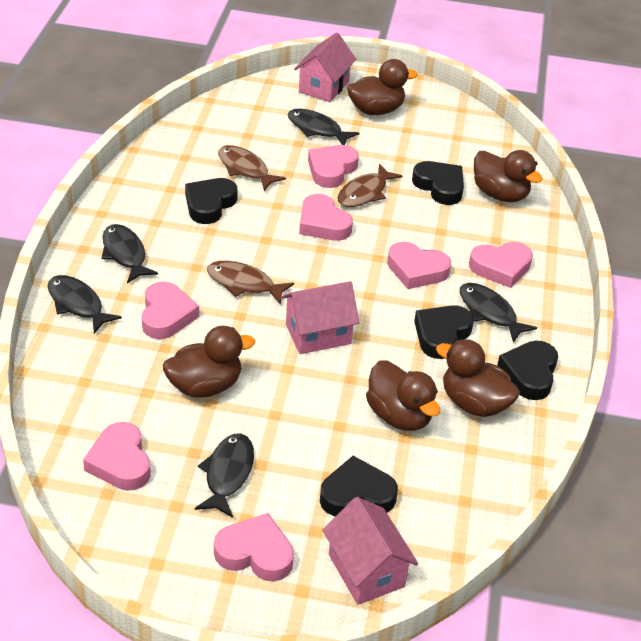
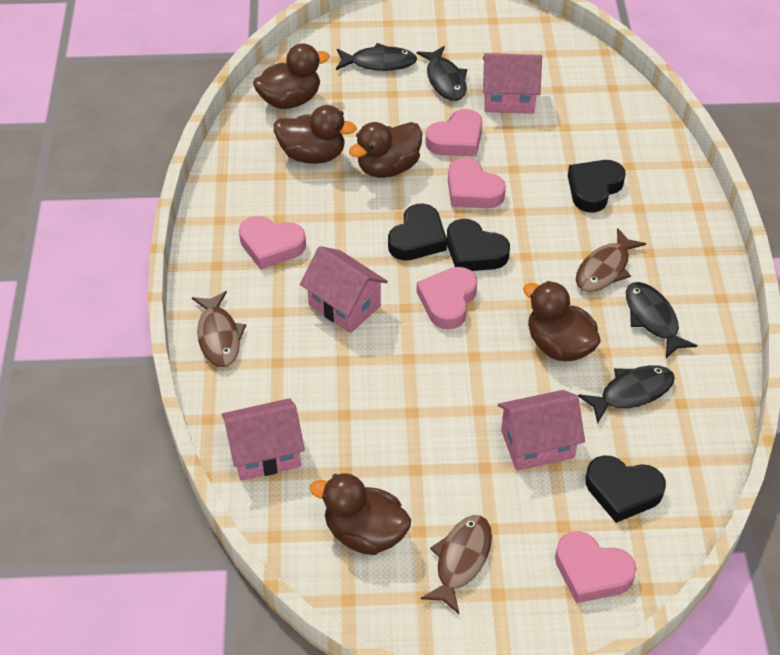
black fish: 5 -> 4
black heart: 5 -> 4
pink heart: 7 -> 5
pink house: 3 -> 4

